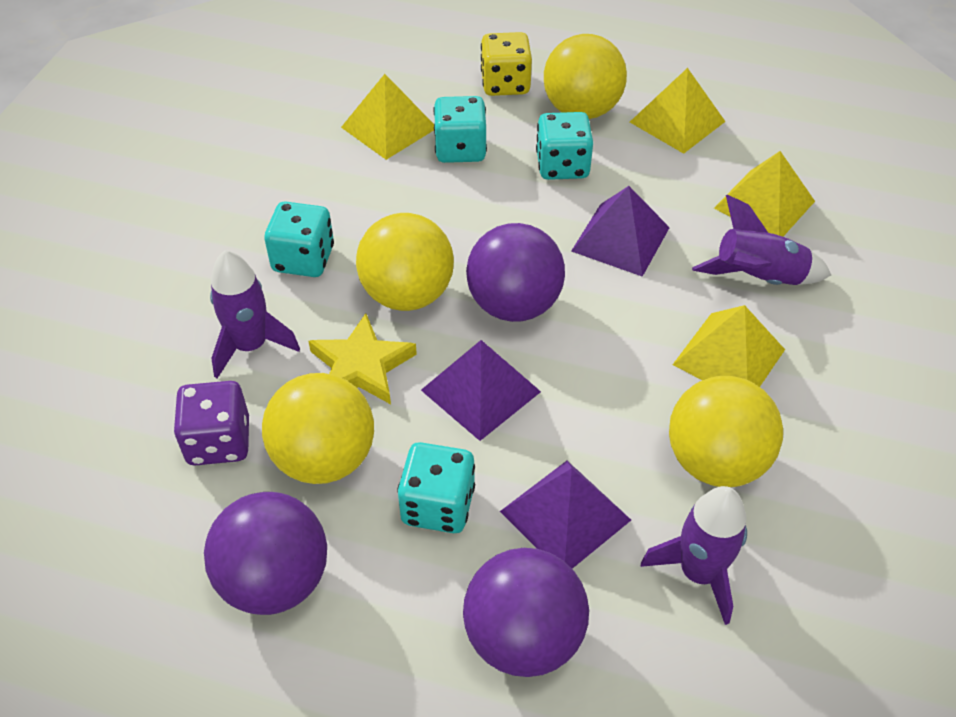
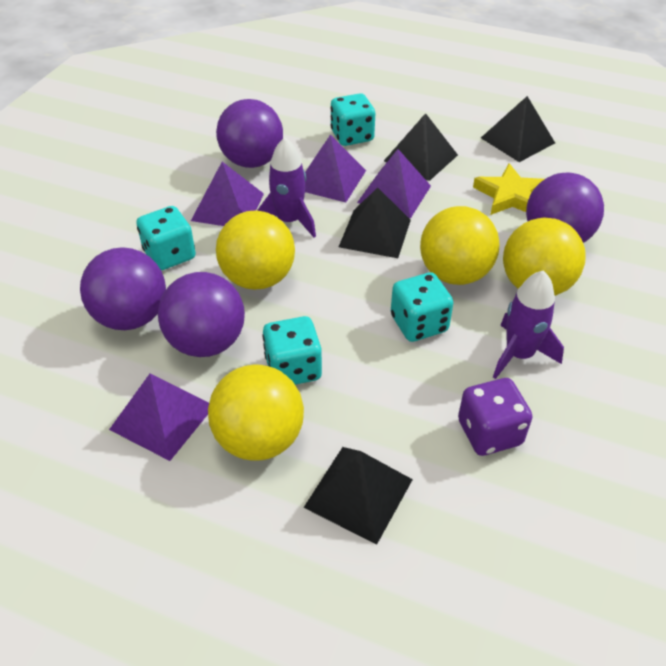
black pyramid: 0 -> 4
purple ball: 3 -> 4
purple pyramid: 3 -> 4
purple rocket: 3 -> 2
yellow dice: 1 -> 0
yellow pyramid: 4 -> 0

